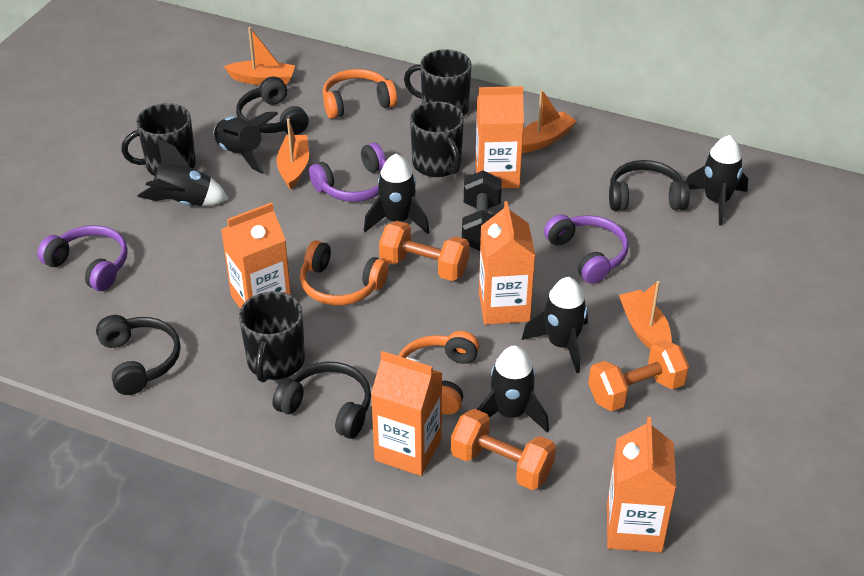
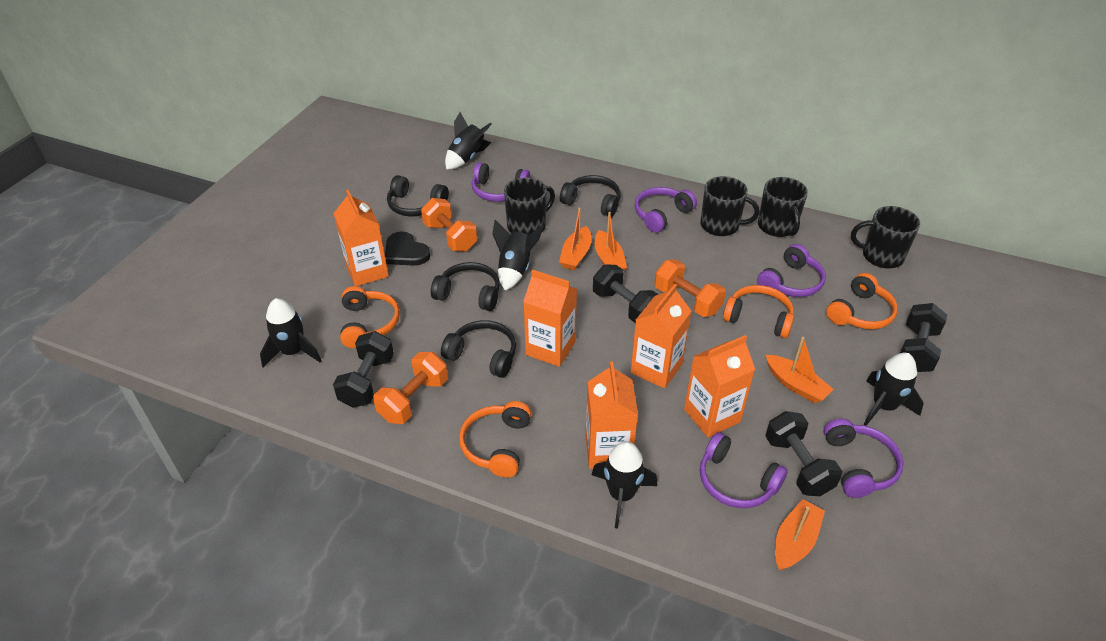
black dumbbell: 1 -> 4
black heart: 0 -> 1
black rocket: 6 -> 5
orange headphones: 3 -> 4
purple headphones: 3 -> 5

